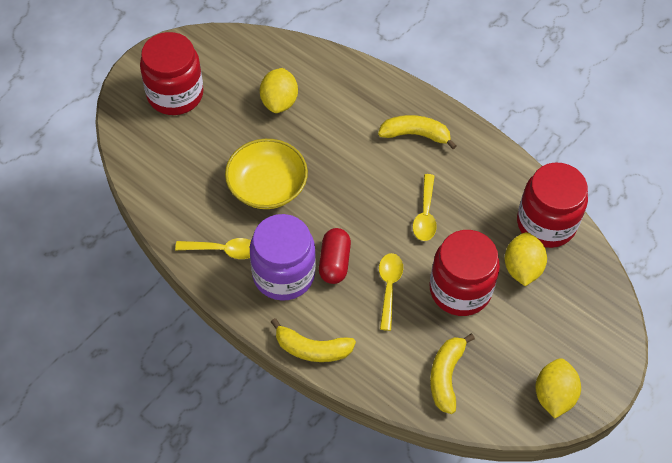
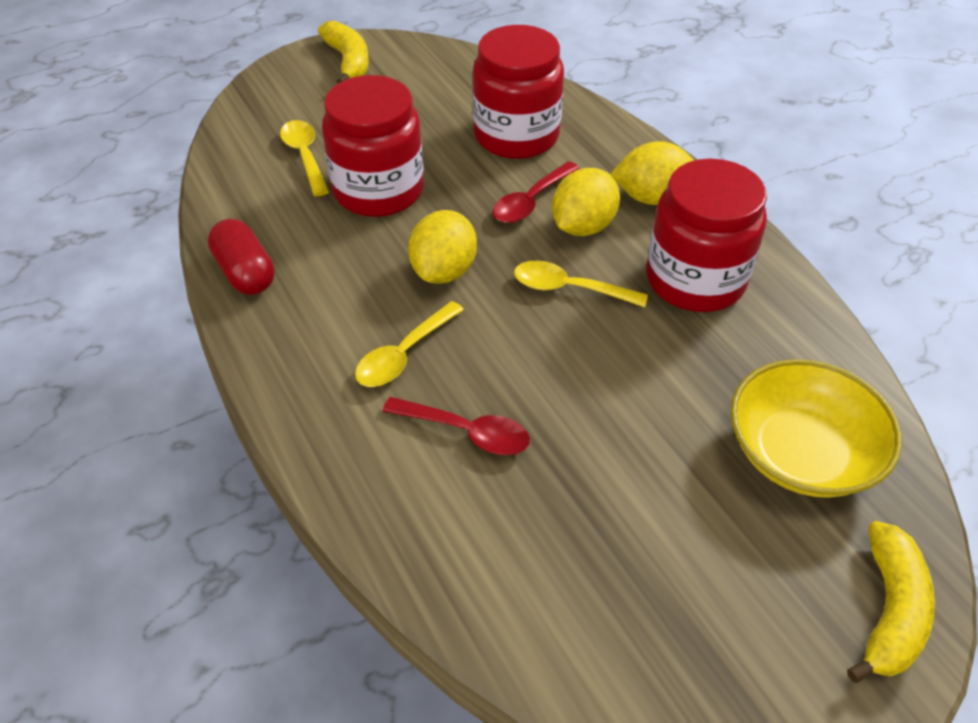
purple jar: 1 -> 0
red spoon: 0 -> 2
yellow banana: 3 -> 2

